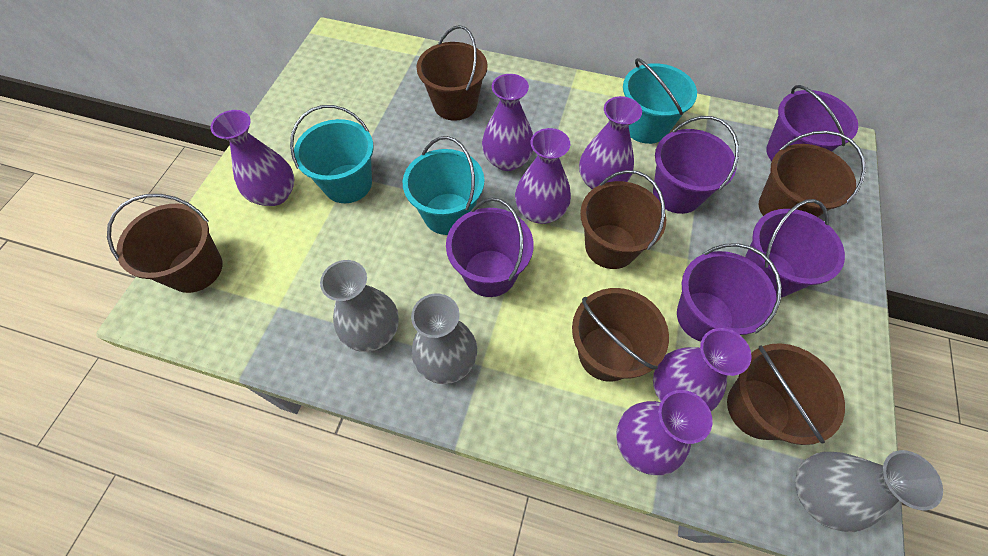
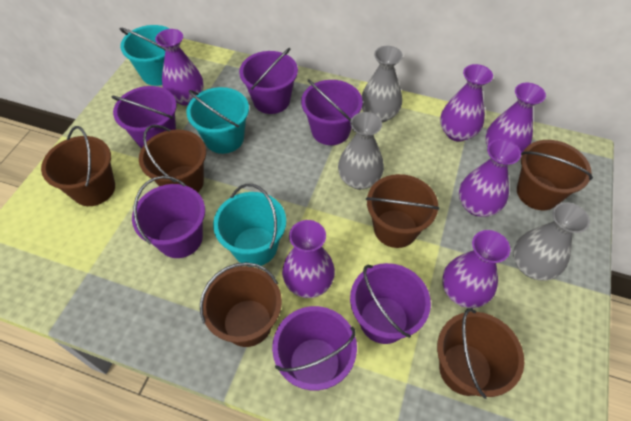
purple bucket: 5 -> 6

